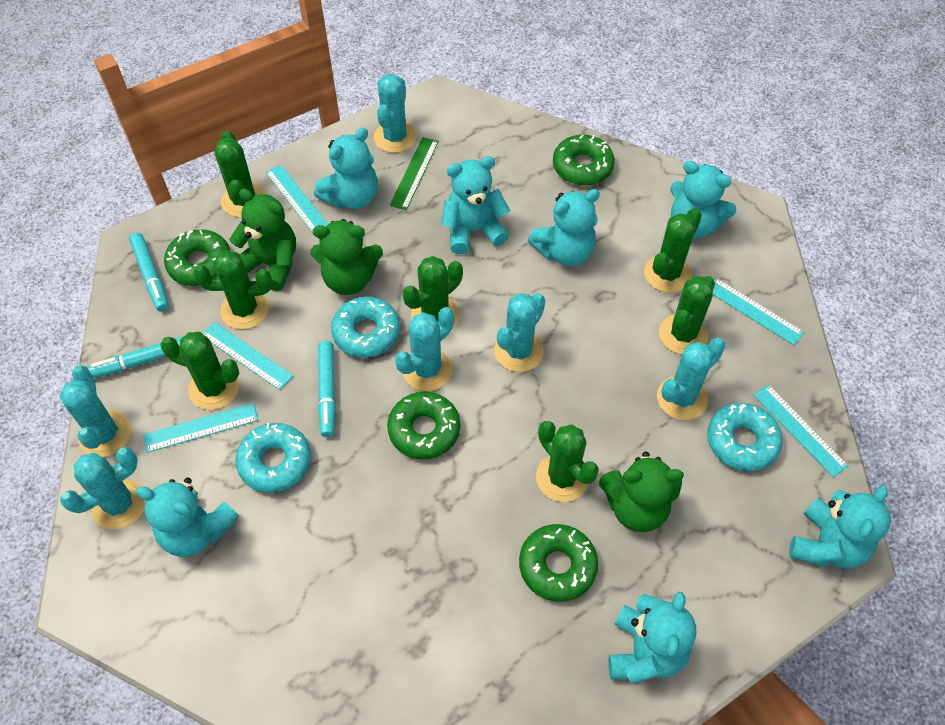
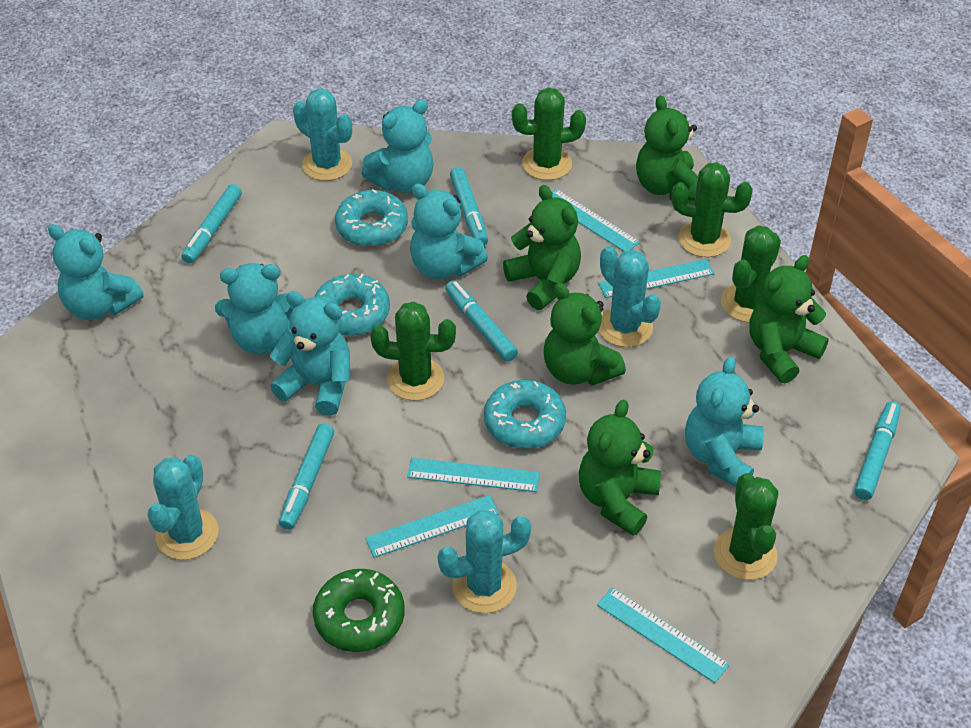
green cactus: 7 -> 5
green donut: 4 -> 1
green ruler: 1 -> 0
green teddy bear: 3 -> 5
turquoise cactus: 6 -> 4
turquoise marker: 3 -> 5
turquoise teddy bear: 7 -> 6

